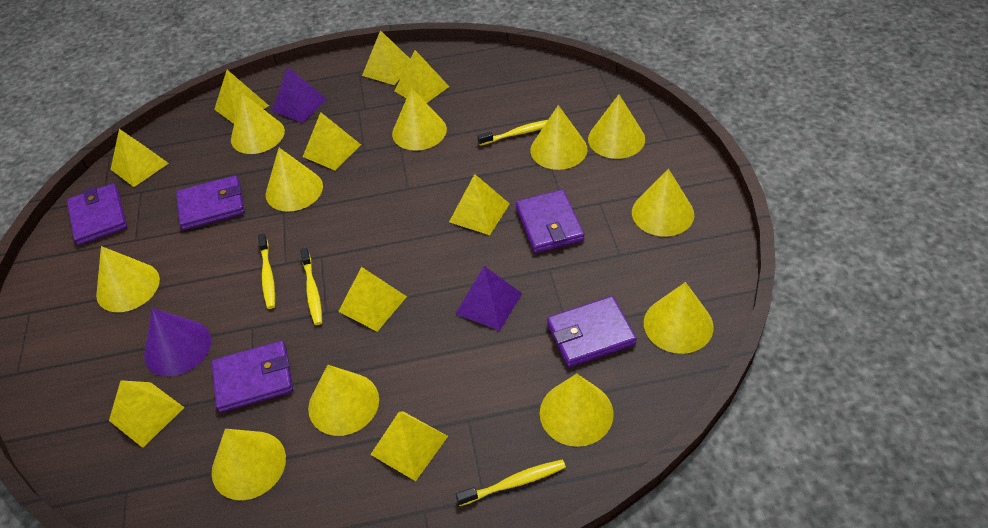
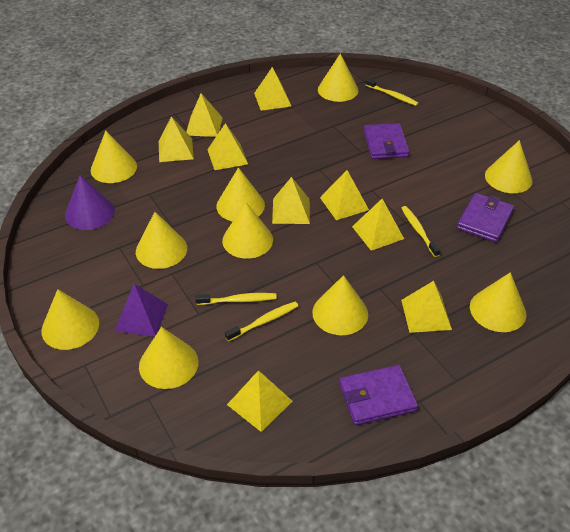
purple pyramid: 2 -> 1
purple wallet: 5 -> 3
yellow cone: 11 -> 10

